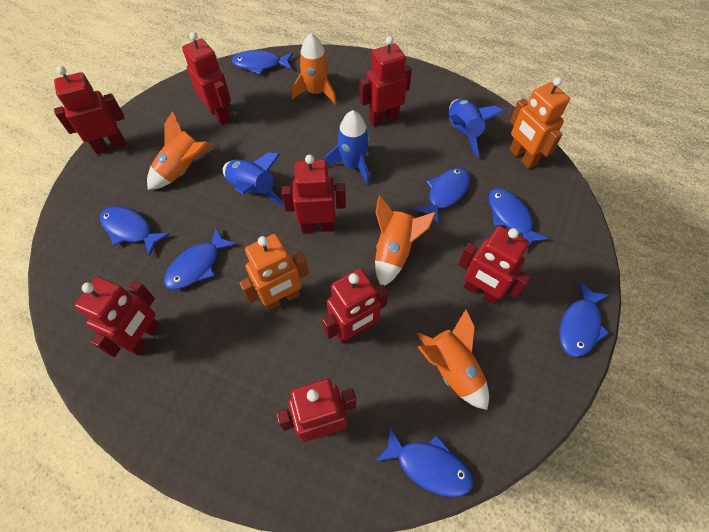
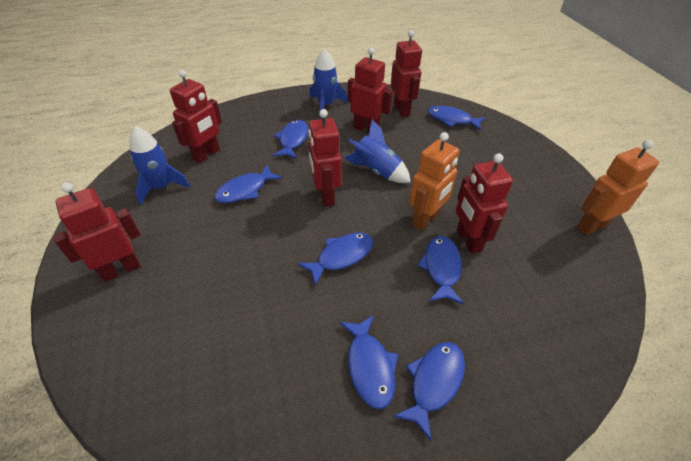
orange rocket: 4 -> 0
red robot: 8 -> 6

